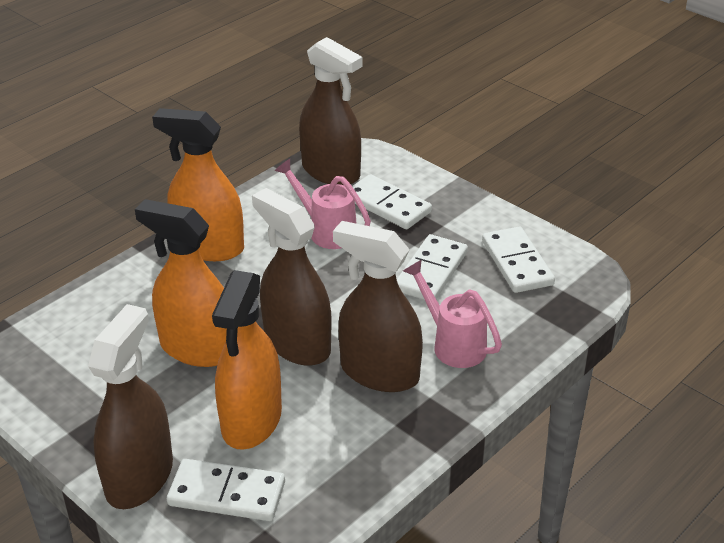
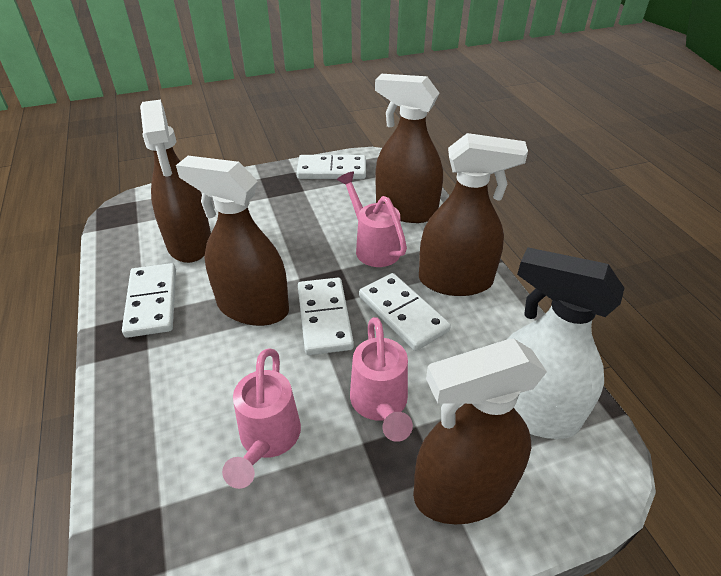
brown spray bottle: 4 -> 5
orange spray bottle: 3 -> 0
pink watering can: 2 -> 3
white spray bottle: 0 -> 1

